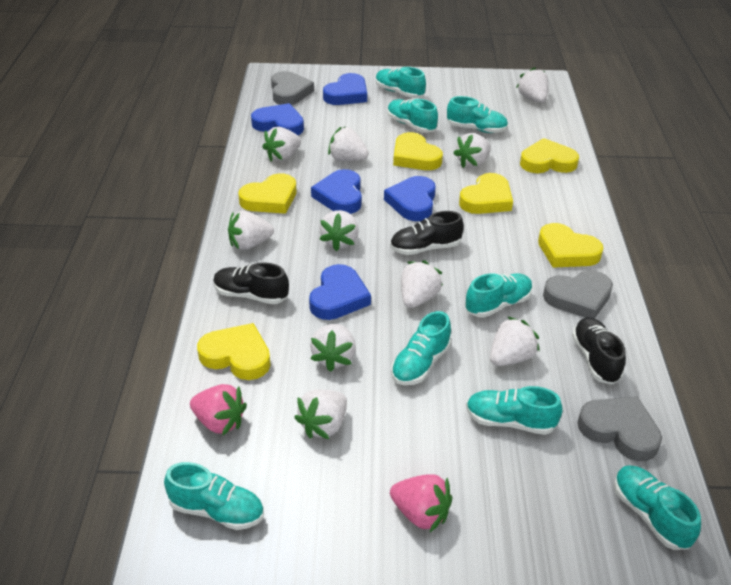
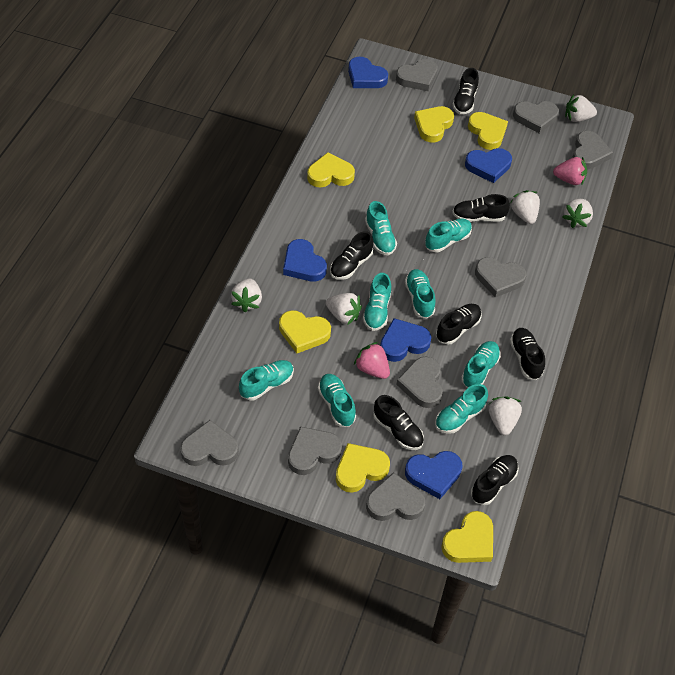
black shoe: 3 -> 7
grey heart: 3 -> 8
white strawberry: 10 -> 6

